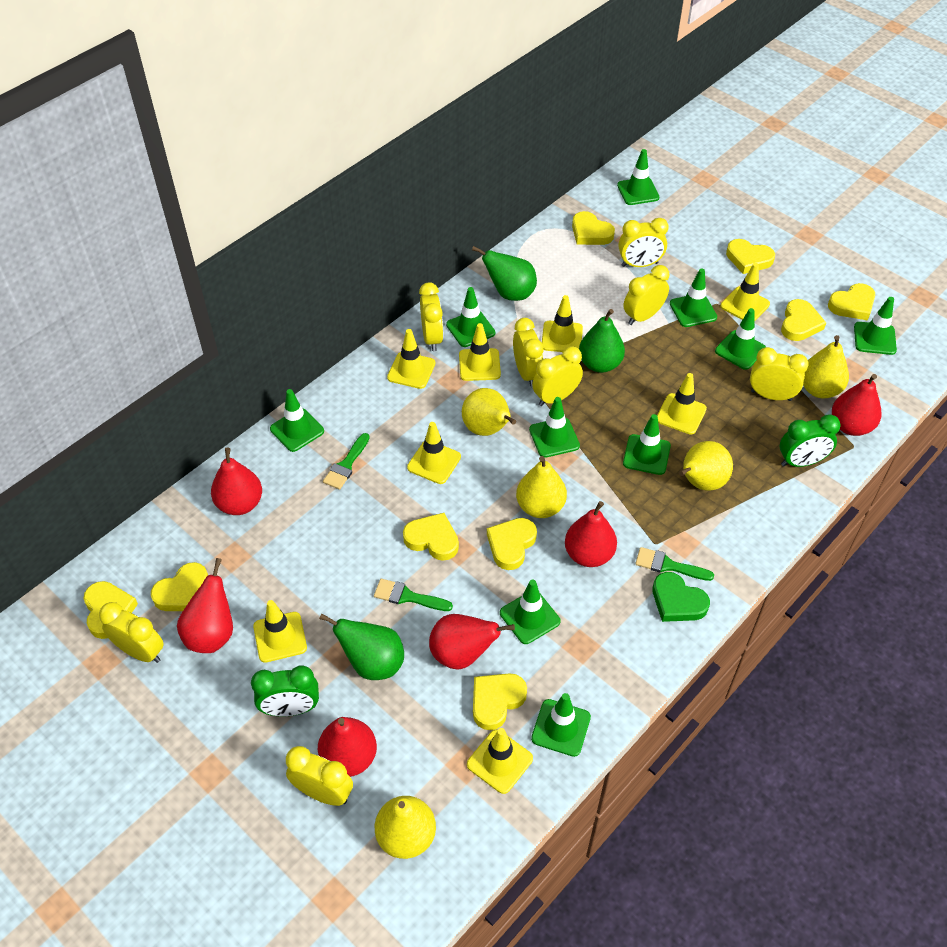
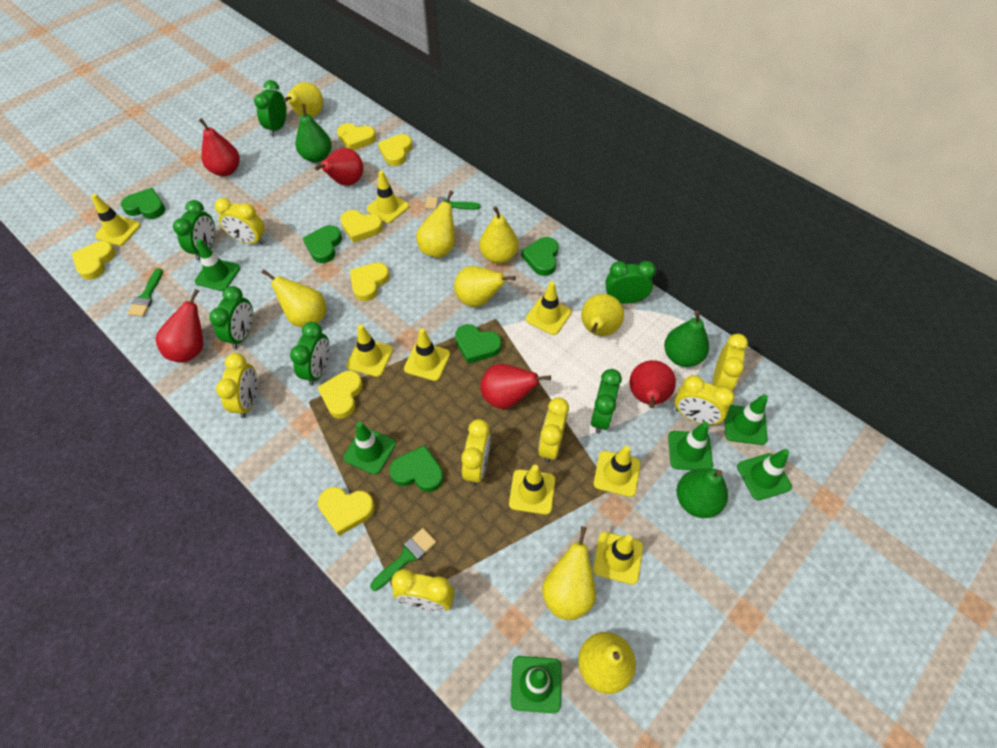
green clock: 2 -> 6
green heart: 1 -> 5
green traffic cone: 10 -> 6
red pear: 6 -> 5
yellow clock: 8 -> 7
yellow heart: 9 -> 7
yellow pear: 5 -> 8

